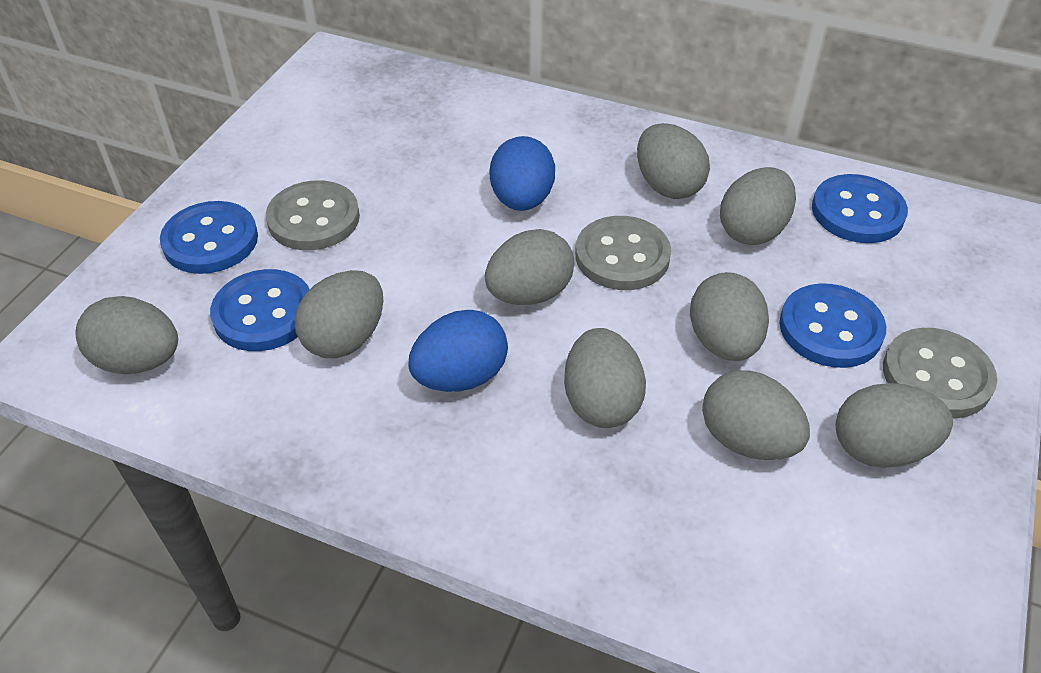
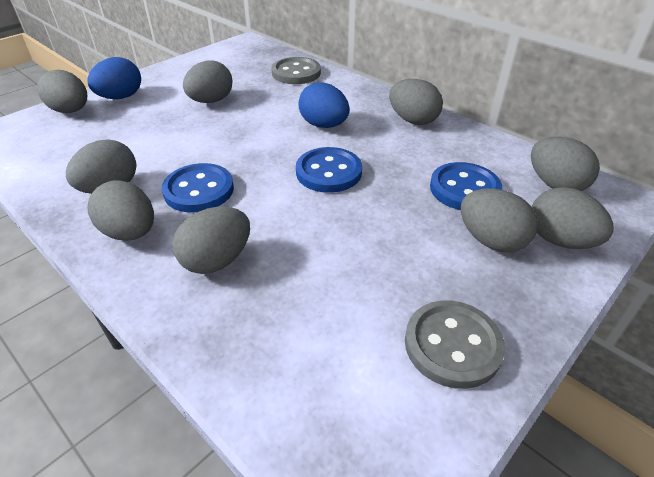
blue button: 4 -> 3
grey button: 3 -> 2

